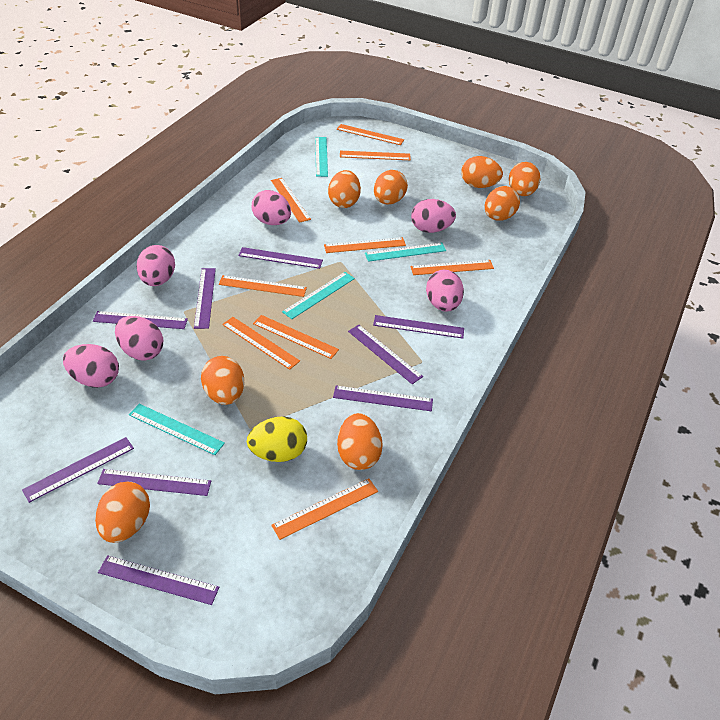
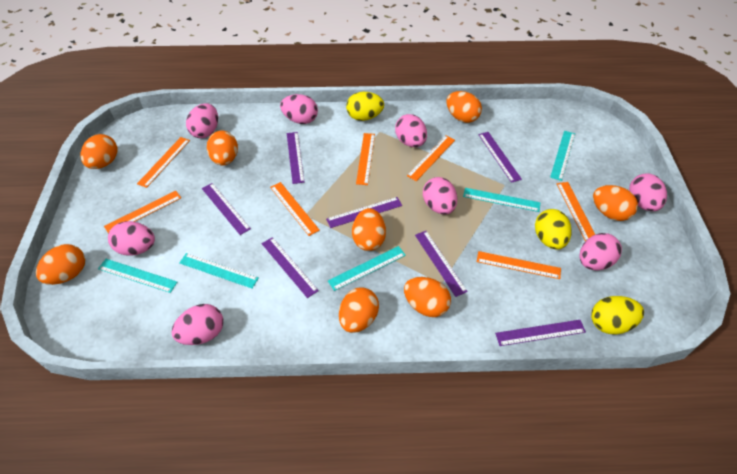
orange ruler: 9 -> 7
pink egg: 6 -> 8
purple ruler: 9 -> 7
turquoise ruler: 4 -> 5
yellow egg: 1 -> 3

